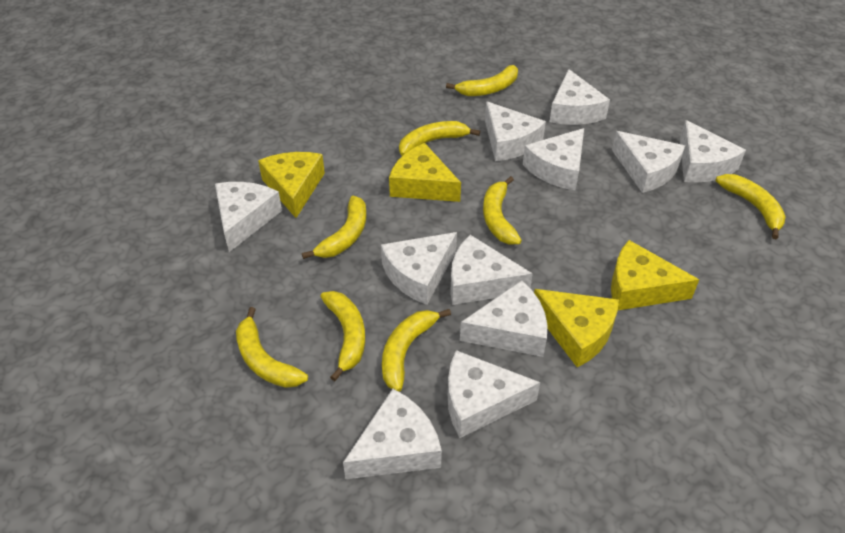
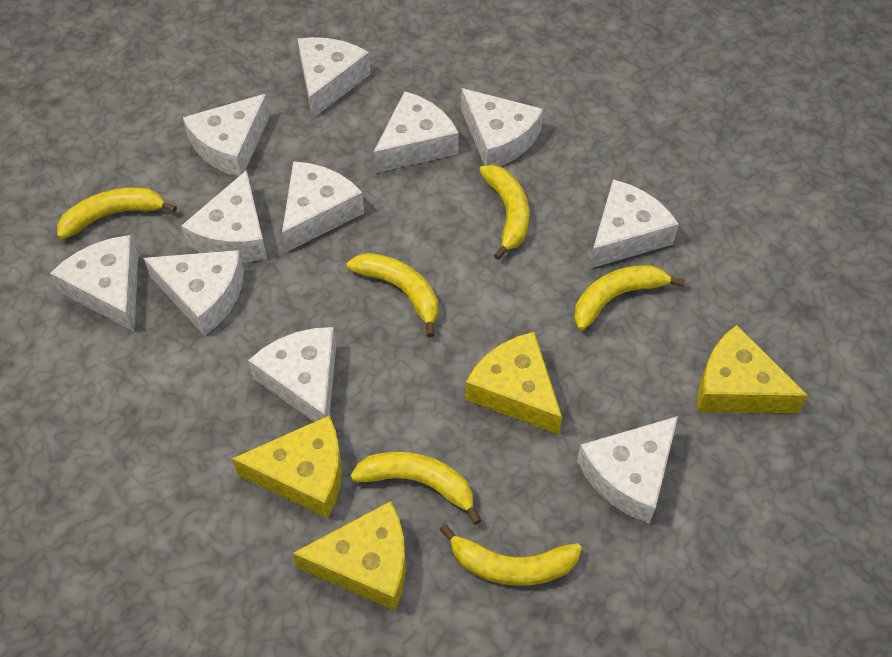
yellow banana: 8 -> 6

